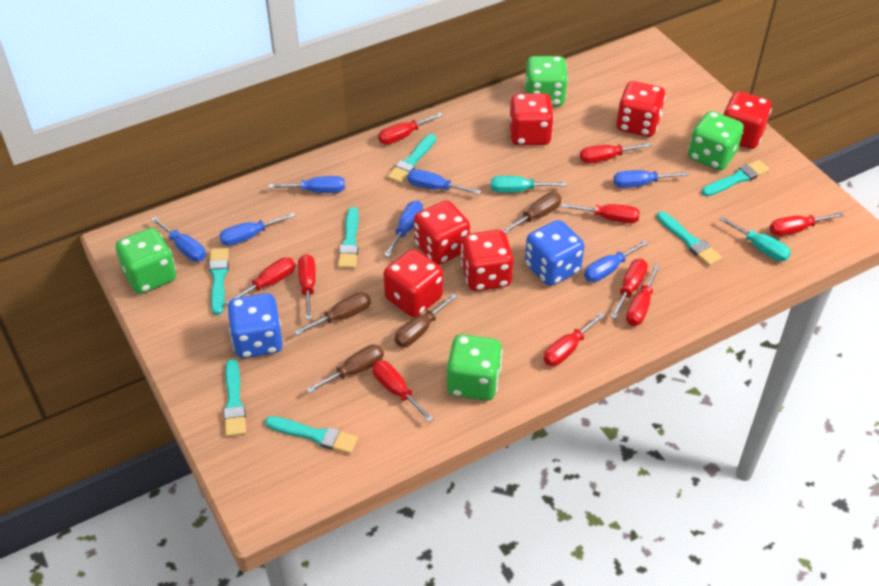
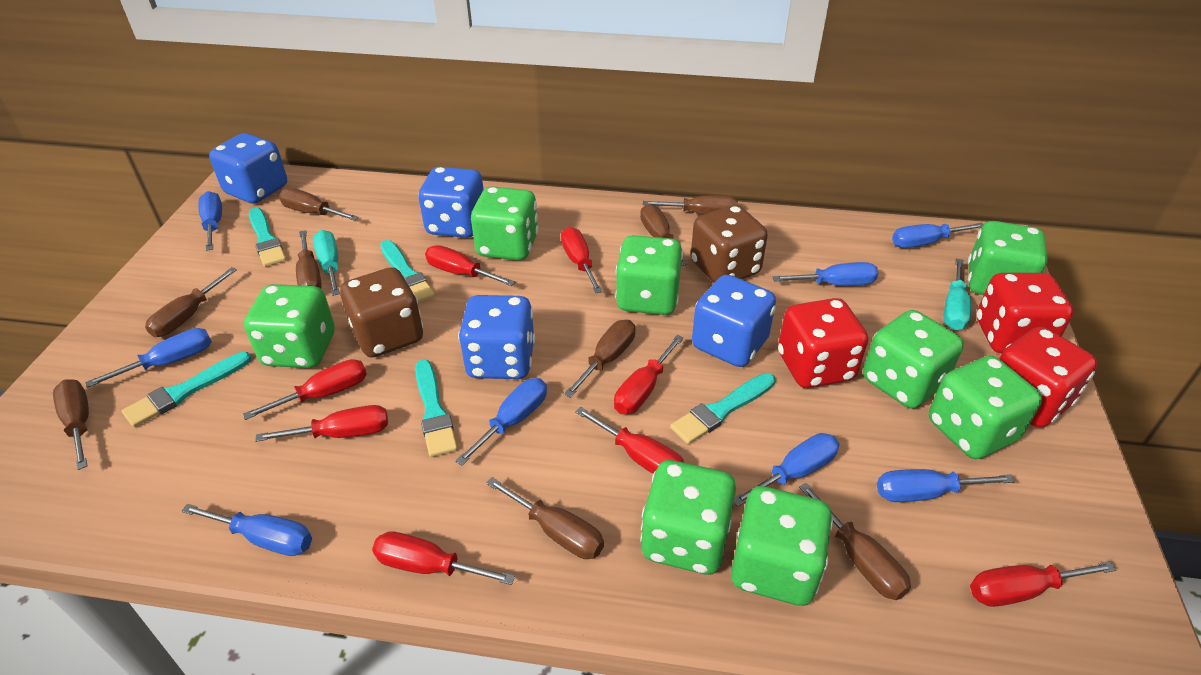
blue dice: 2 -> 4
blue screwdriver: 7 -> 8
brown dice: 0 -> 2
brown screwdriver: 4 -> 9
green dice: 4 -> 8
red dice: 6 -> 3
red screwdriver: 10 -> 8
turquoise brush: 7 -> 5

